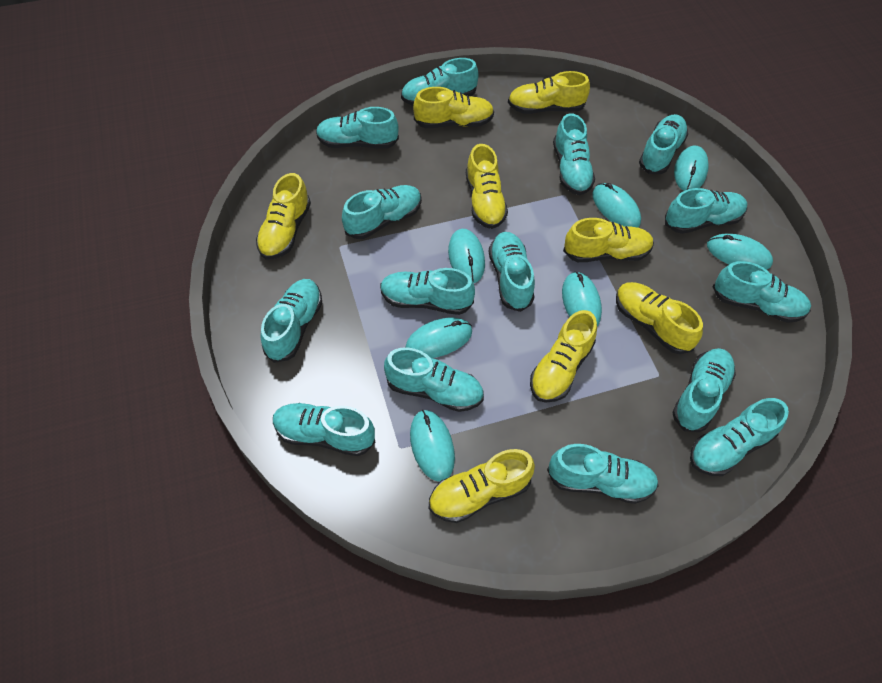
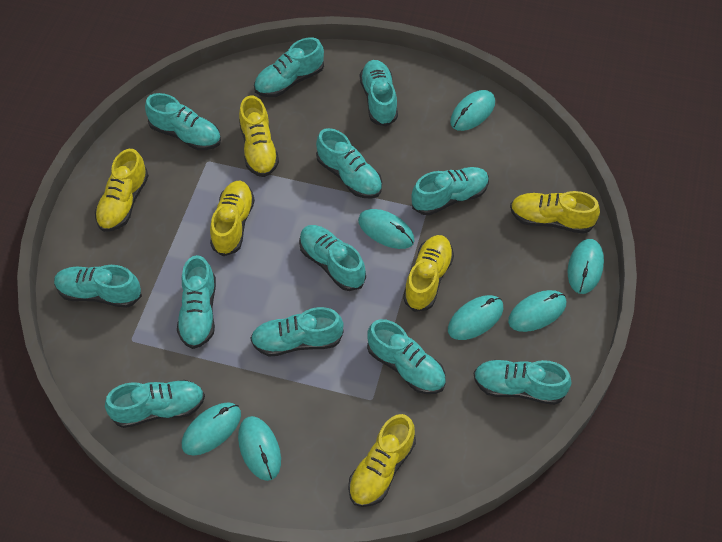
turquoise shoe: 15 -> 12
yellow shoe: 8 -> 6

